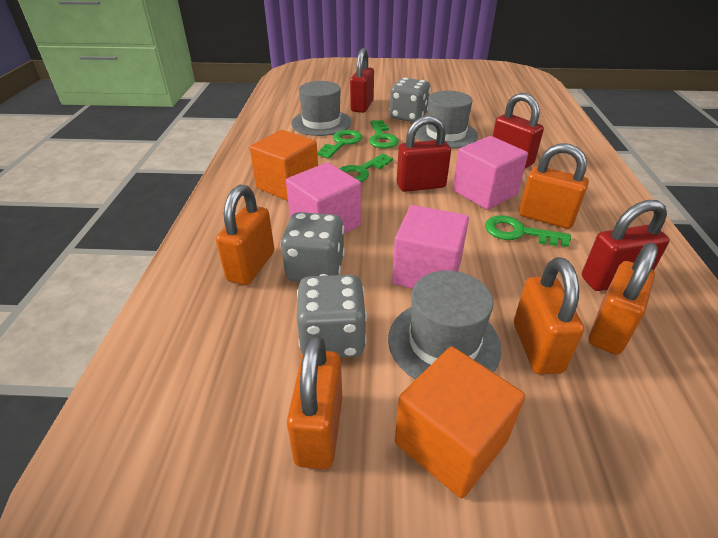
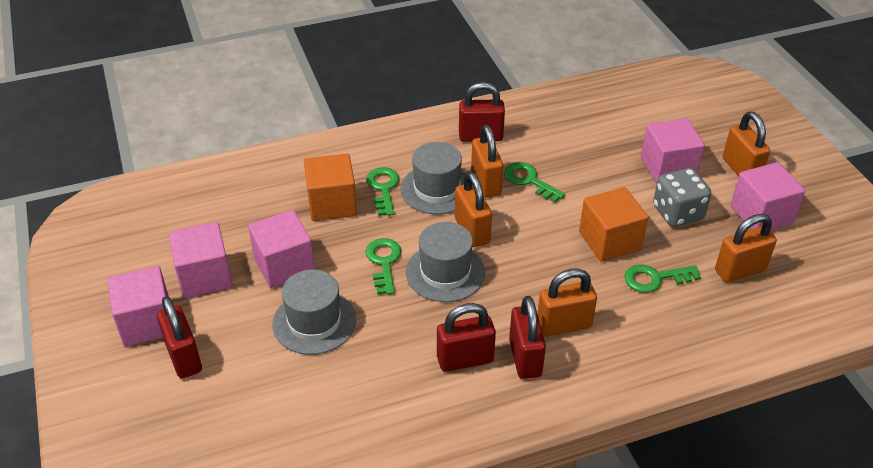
grey dice: 3 -> 1
pink cube: 3 -> 5

